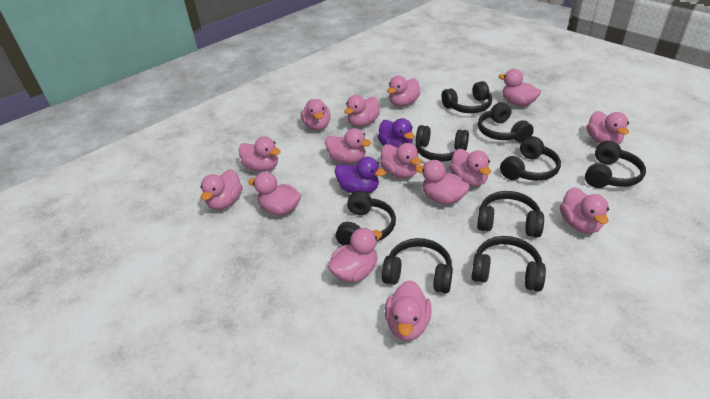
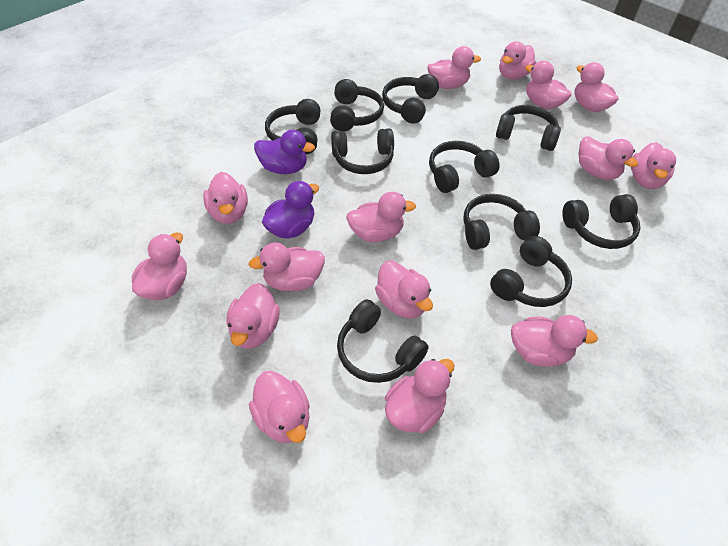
black headphones: 9 -> 10

